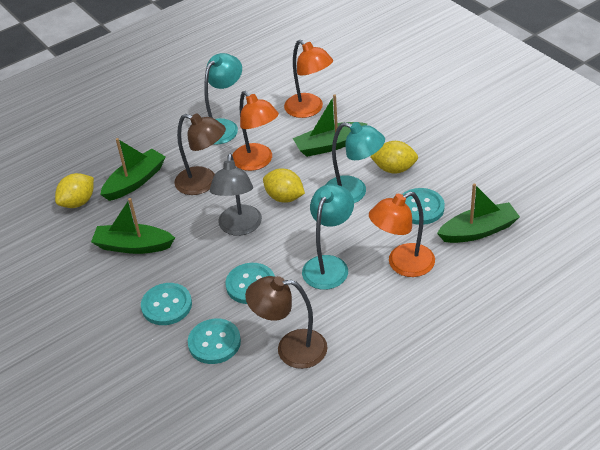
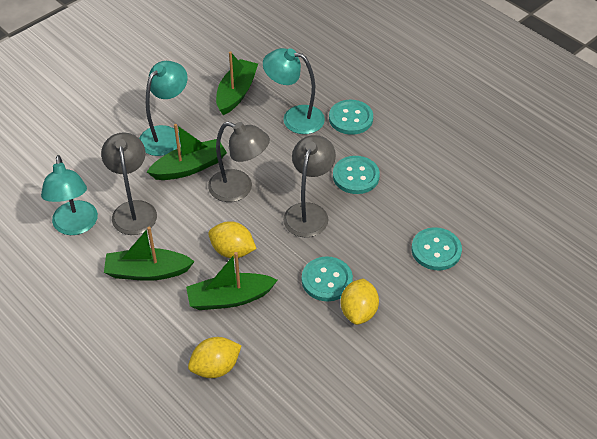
brown lamp: 2 -> 0
grey lamp: 1 -> 3
orange lamp: 3 -> 0

